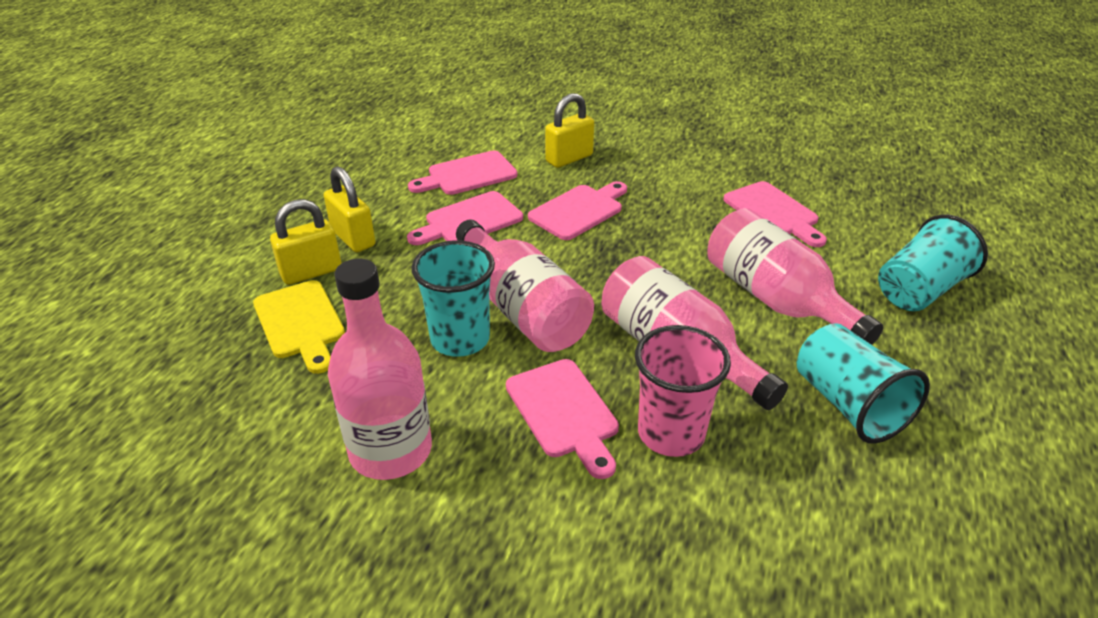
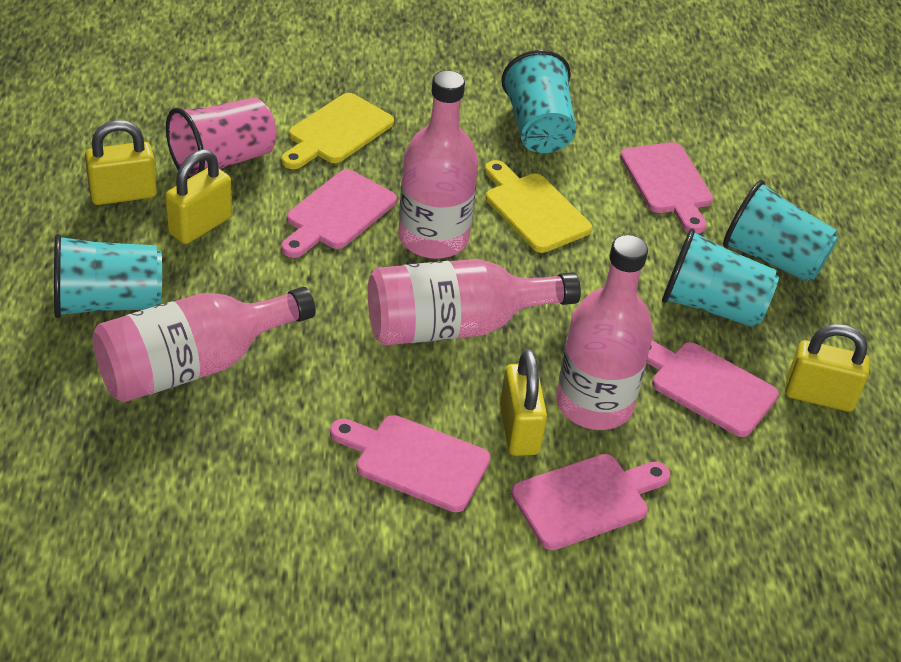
turquoise cup: 3 -> 4
yellow cutting board: 1 -> 2
yellow padlock: 3 -> 4

